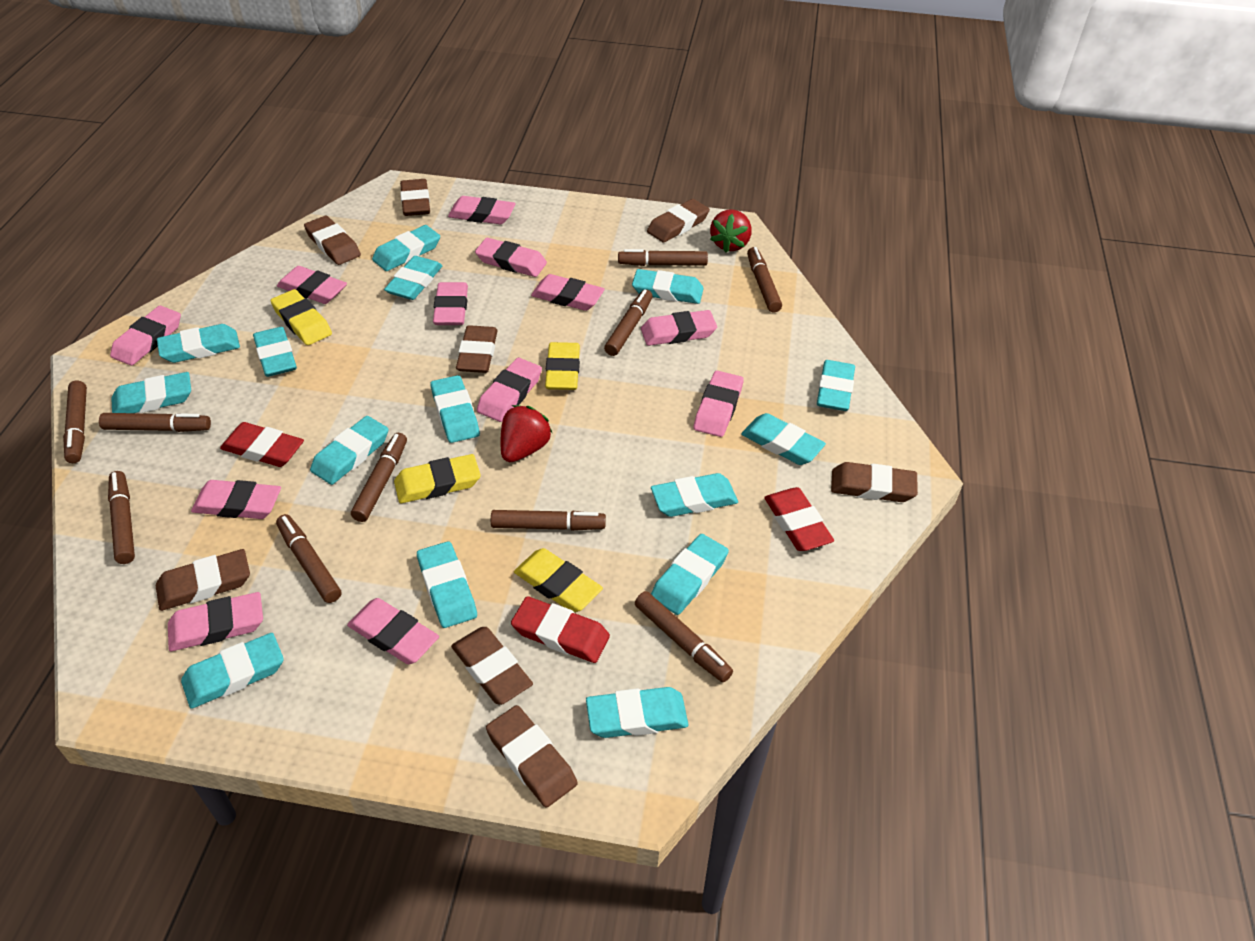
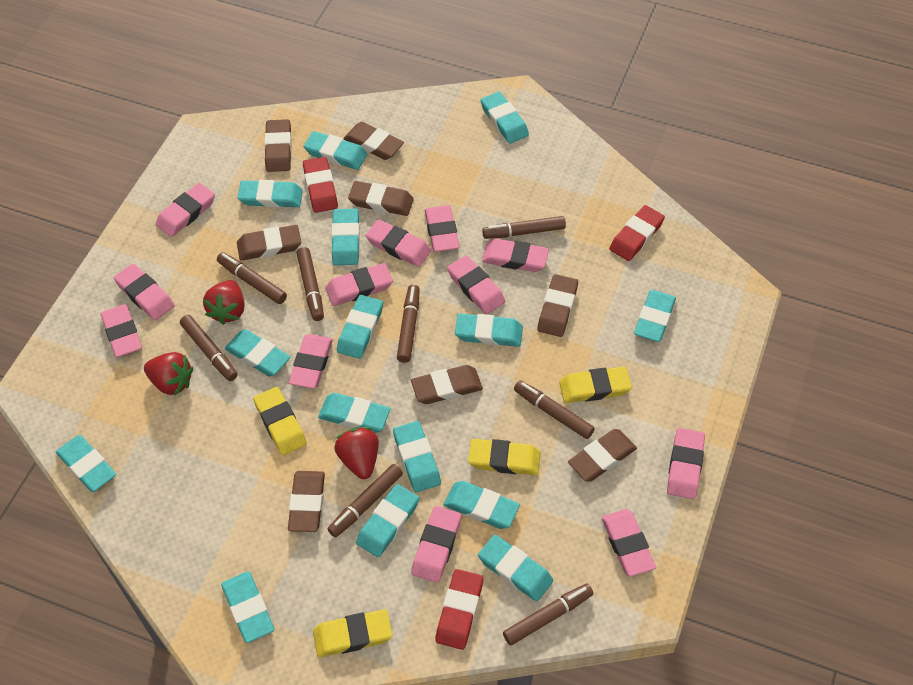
brown marker: 10 -> 8
red strawberry: 2 -> 3

